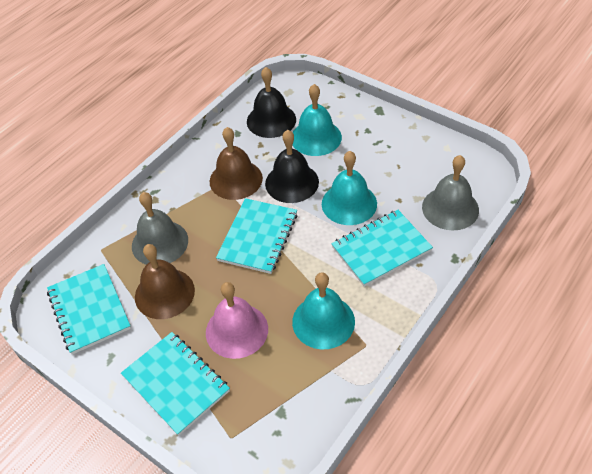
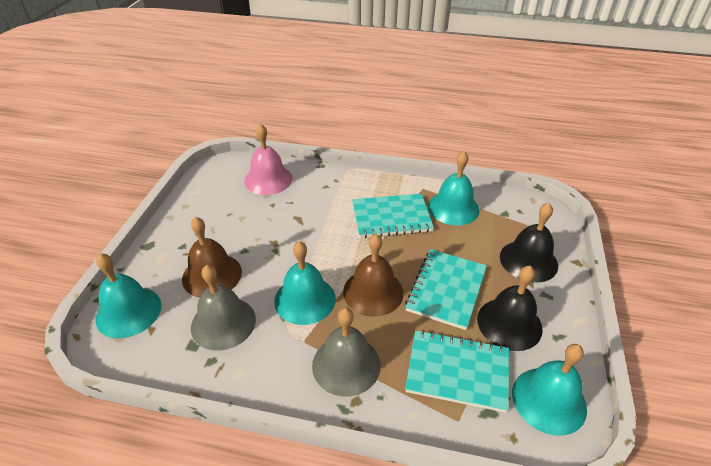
turquoise bell: 3 -> 4
turquoise notebook: 4 -> 3

